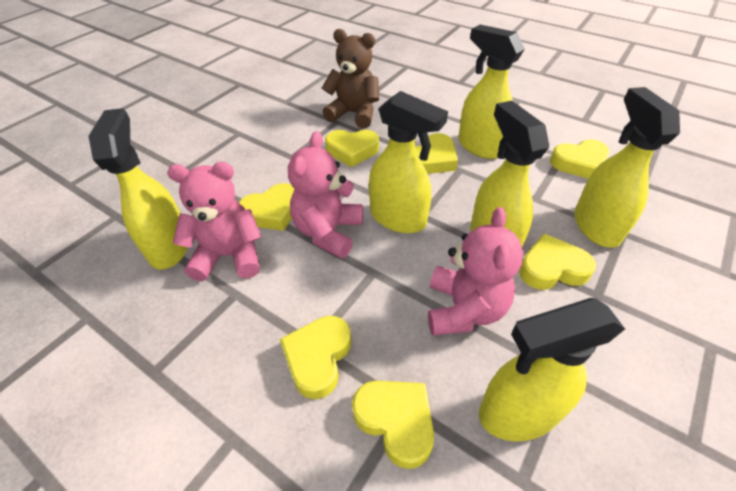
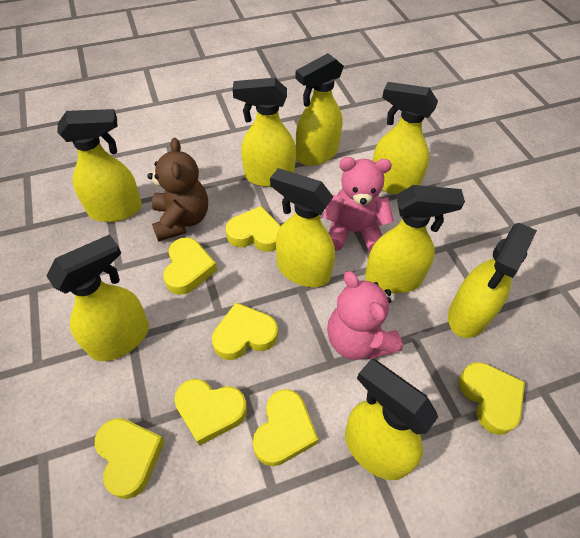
pink teddy bear: 3 -> 2
yellow spray bottle: 6 -> 9

